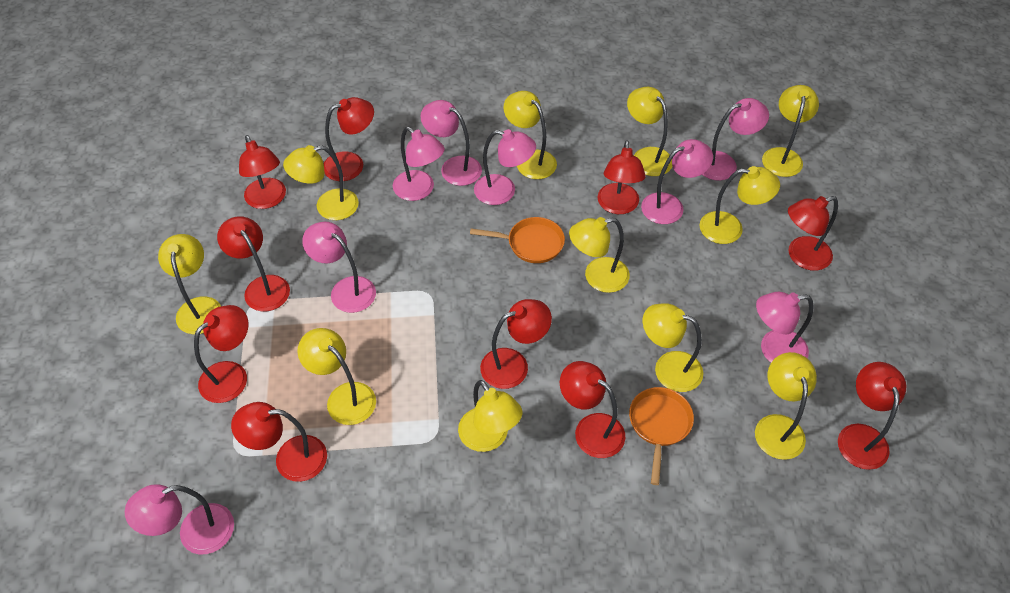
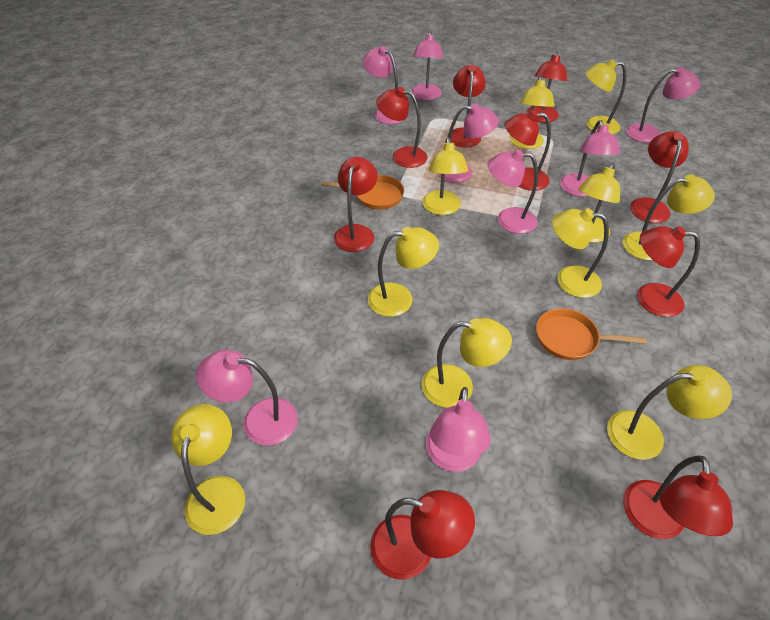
red lamp: 10 -> 9
yellow lamp: 11 -> 10

